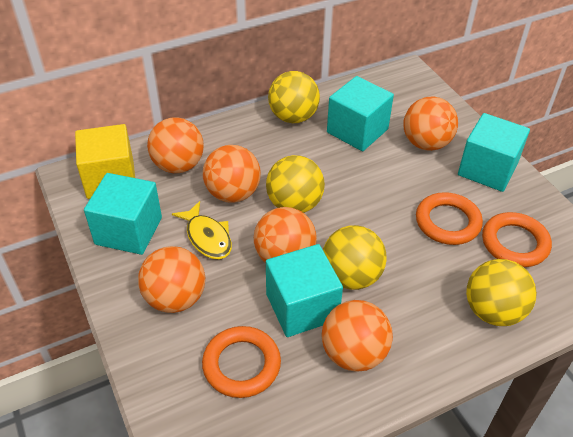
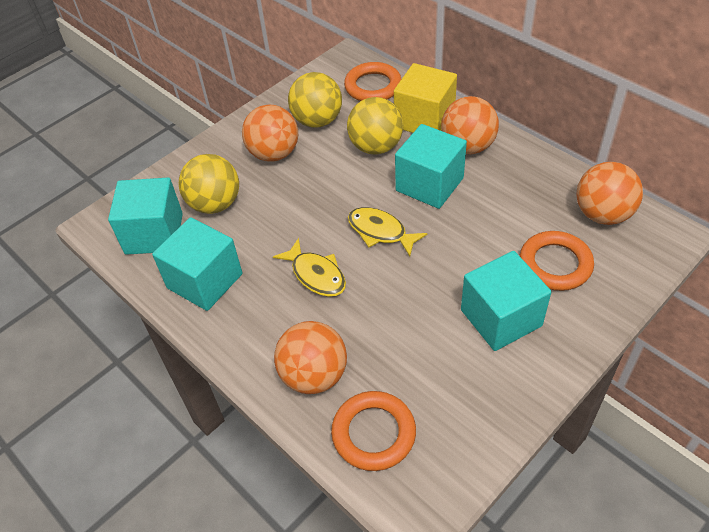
orange ball: 6 -> 4
yellow ball: 4 -> 3
yellow fish: 1 -> 2

